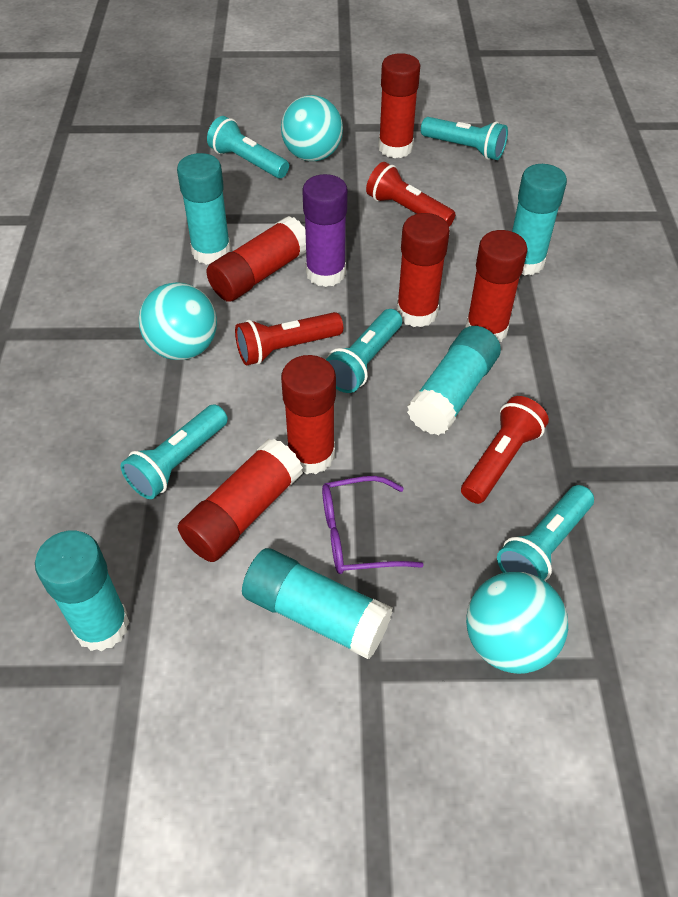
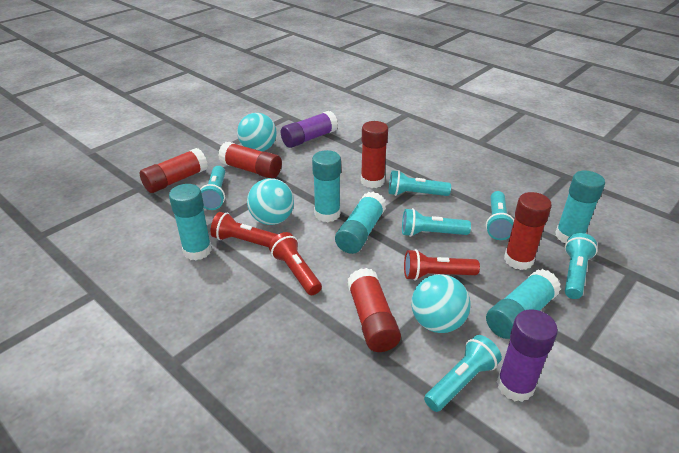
purple glasses: 1 -> 0
purple glue stick: 1 -> 2
red glue stick: 6 -> 5
turquoise flashlight: 5 -> 6

